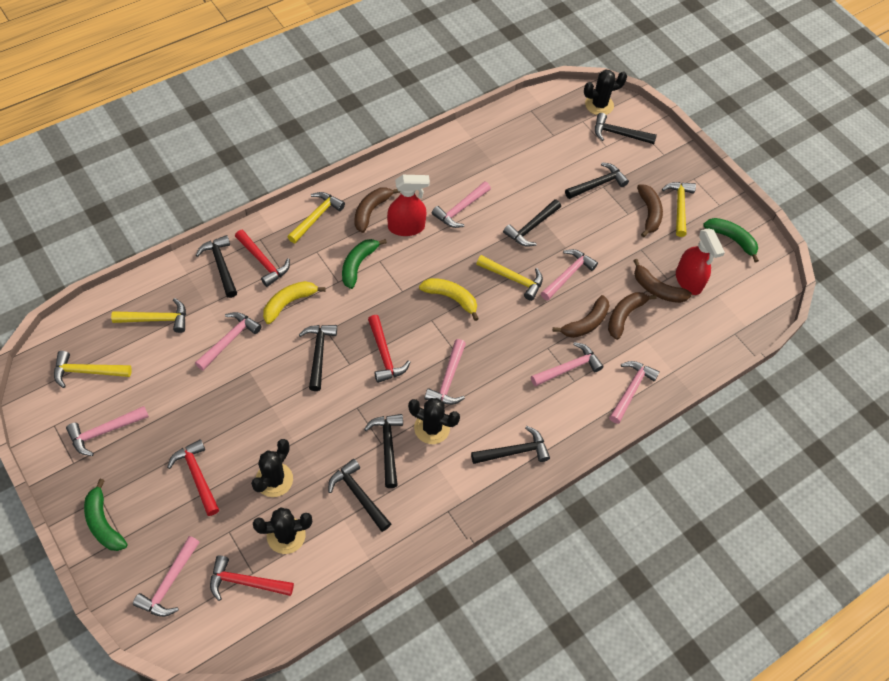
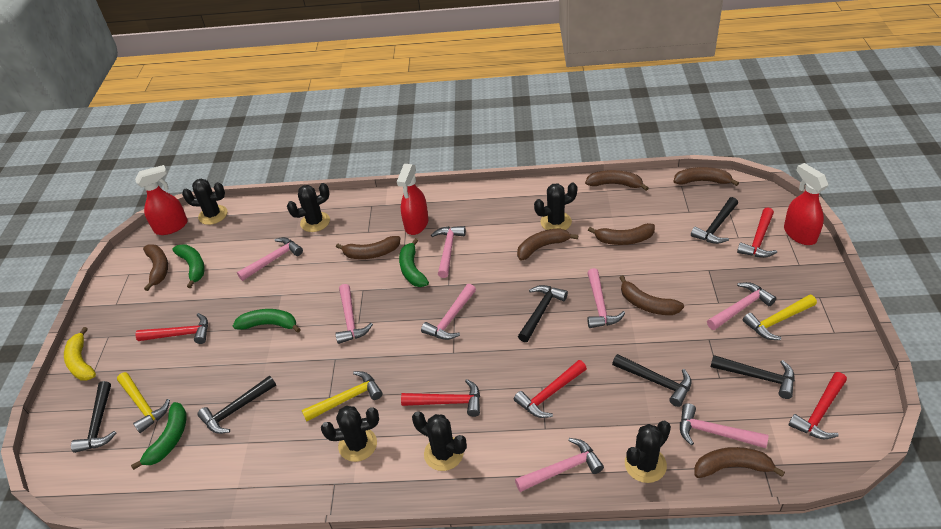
black cactus: 4 -> 6
black hammer: 8 -> 6
brown banana: 5 -> 8
green banana: 3 -> 4
red hammer: 4 -> 5
red spray bottle: 2 -> 3
yellow banana: 2 -> 1
yellow hammer: 5 -> 3

